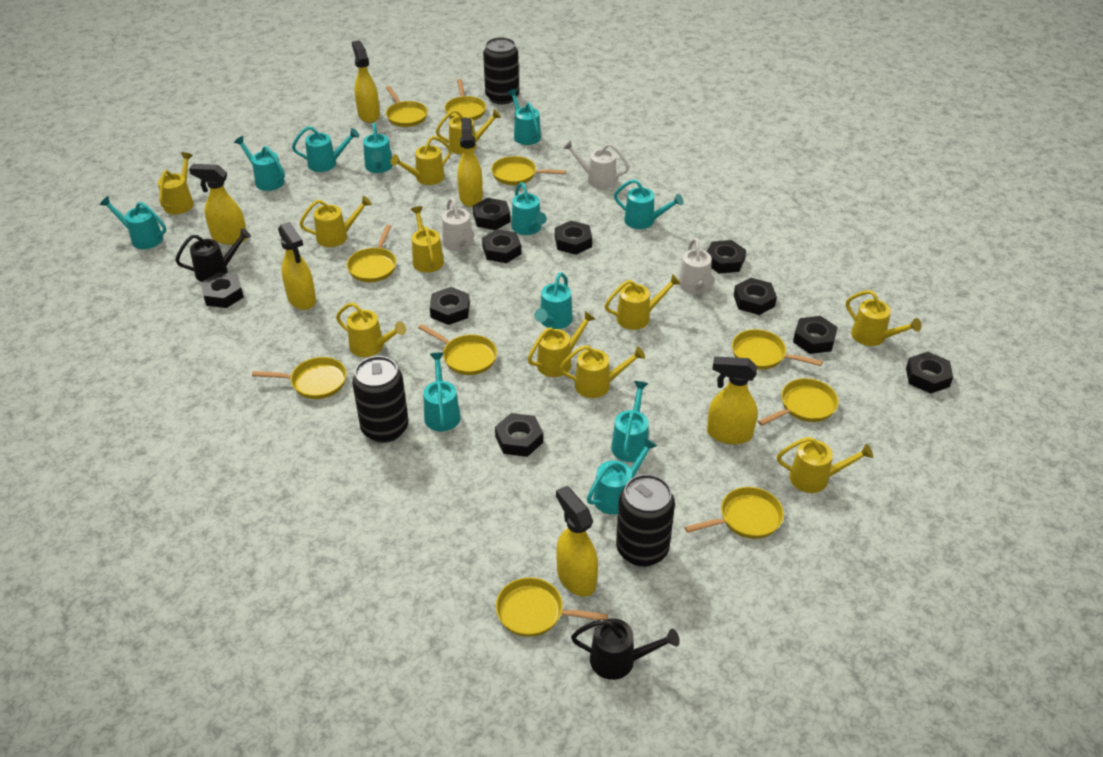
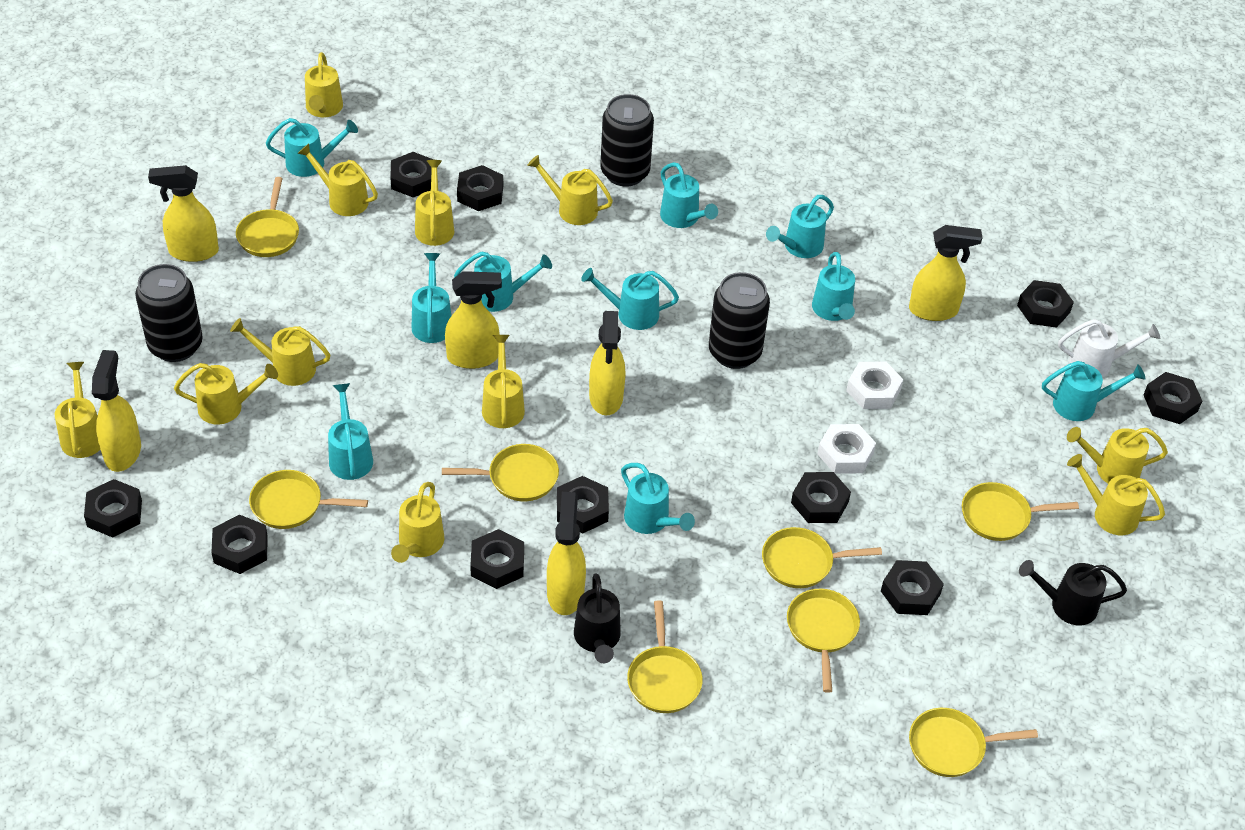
turquoise watering can: 11 -> 10
white nut: 0 -> 2
white watering can: 3 -> 1
yellow pan: 10 -> 8

